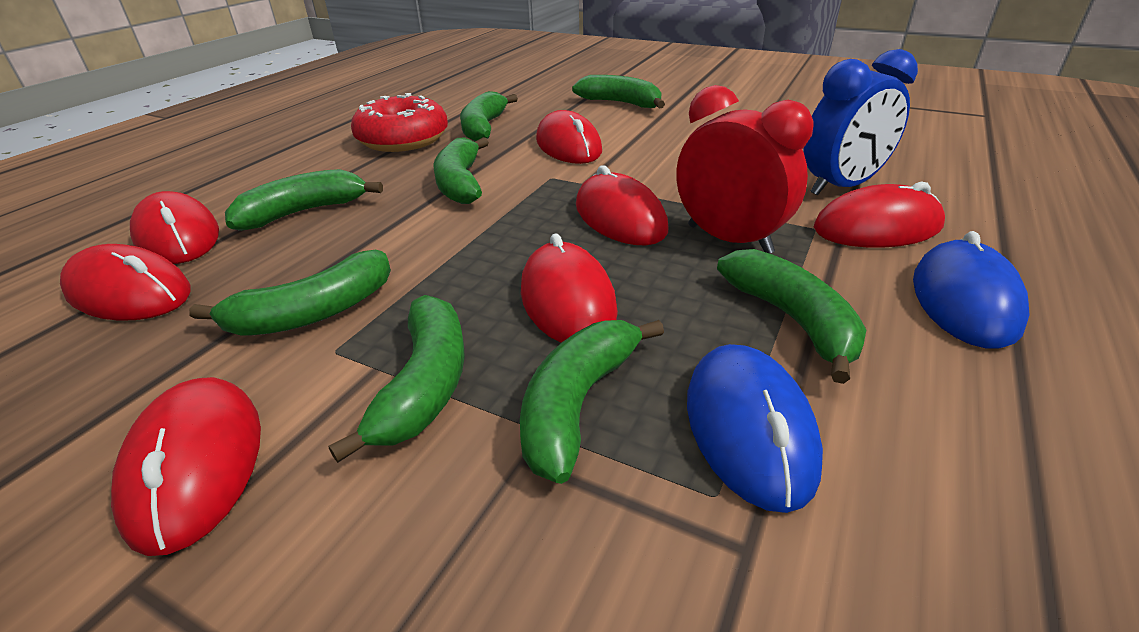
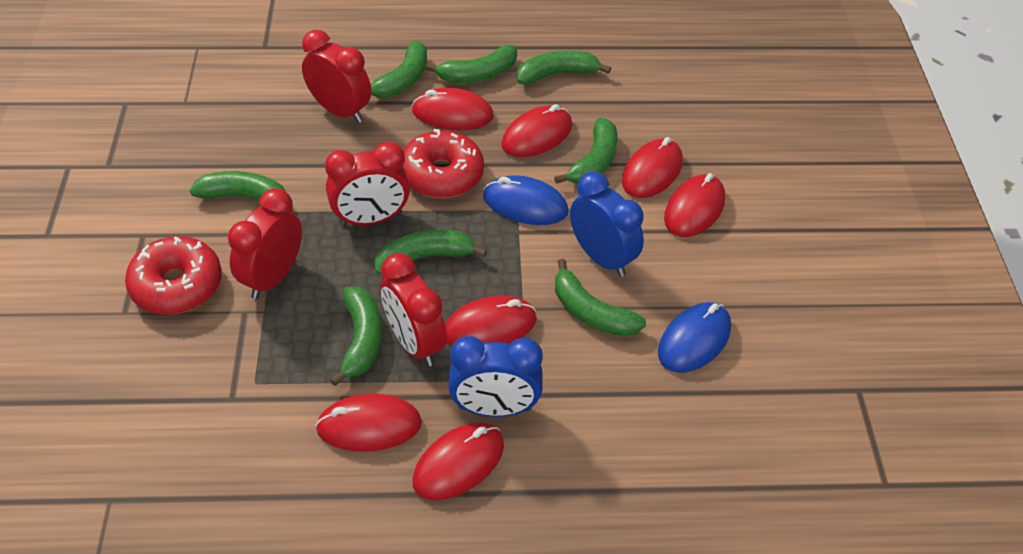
blue clock: 1 -> 2
red clock: 1 -> 4
red donut: 1 -> 2

